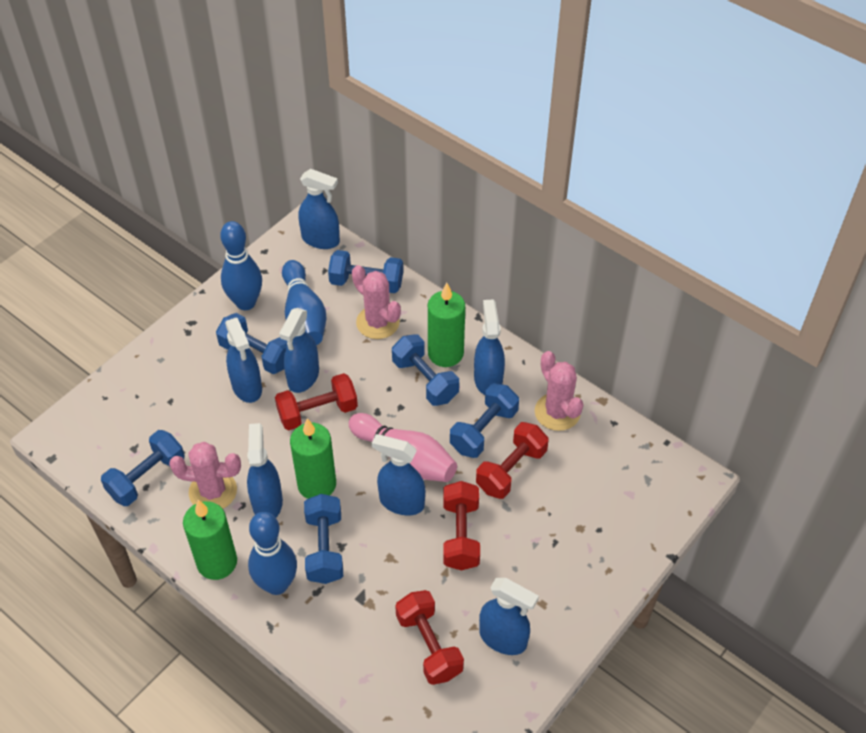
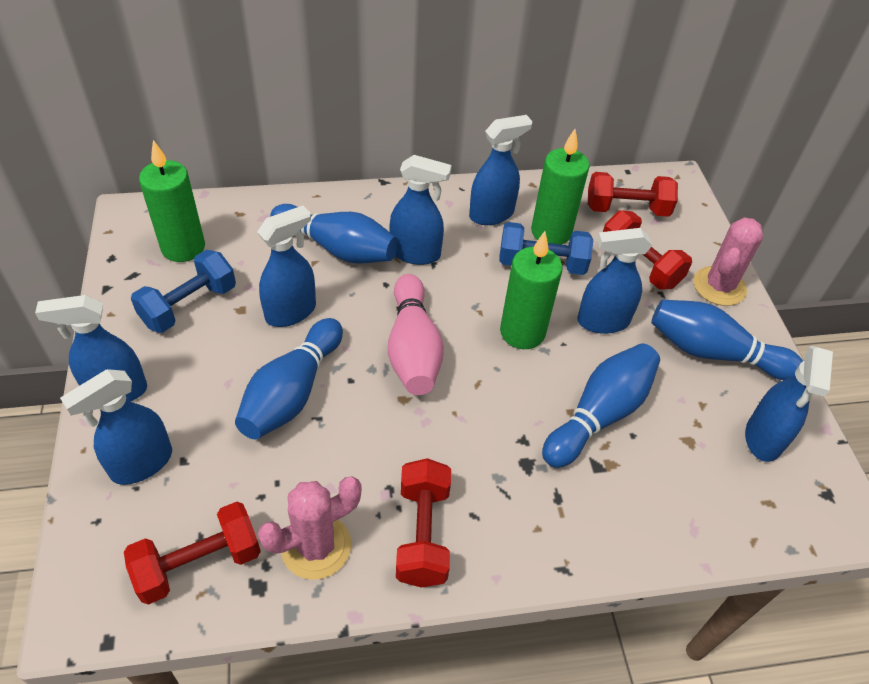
blue bowling pin: 3 -> 4
blue dumbbell: 6 -> 2
pink cactus: 3 -> 2

